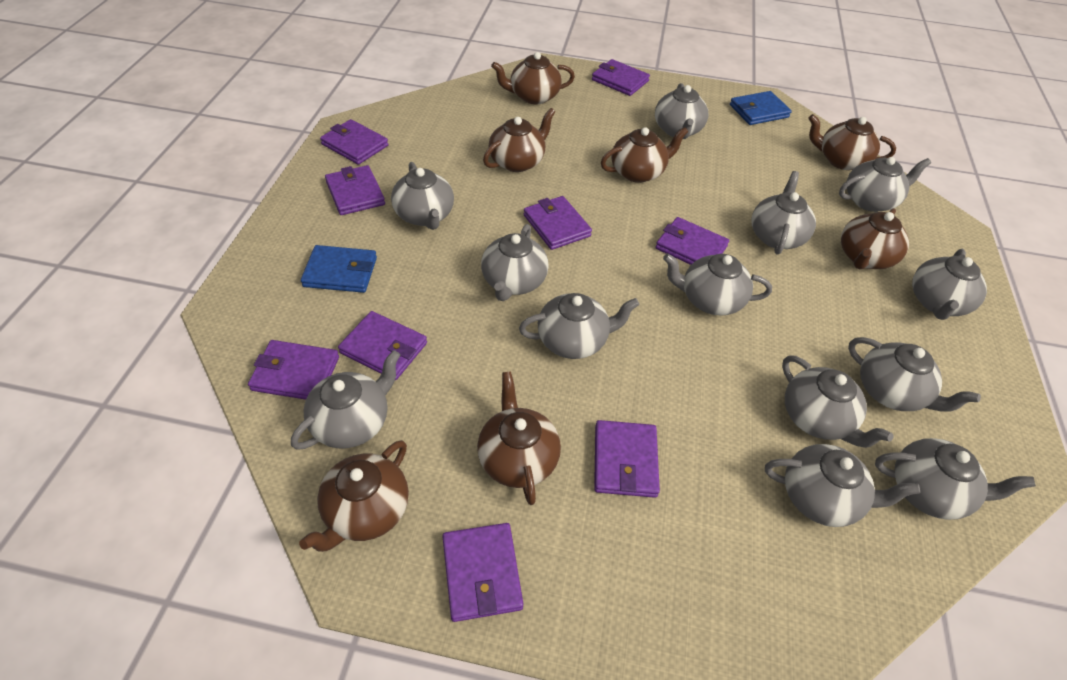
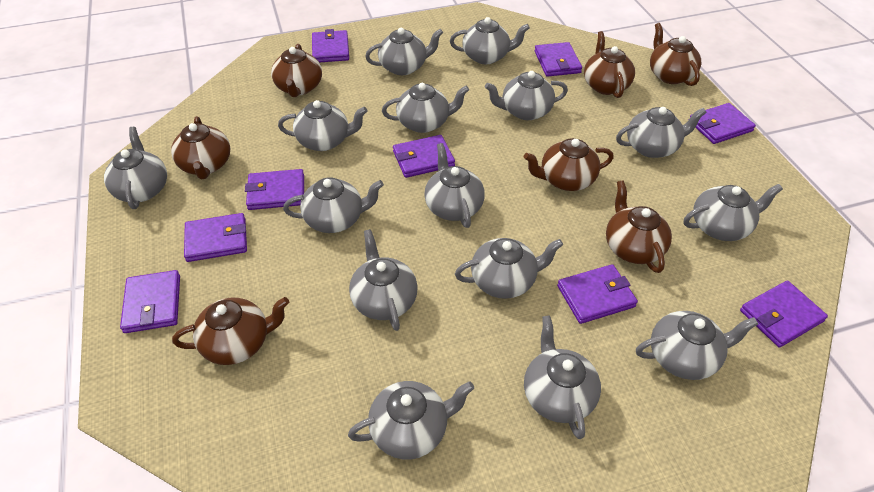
blue wallet: 2 -> 0
grey teapot: 13 -> 15

